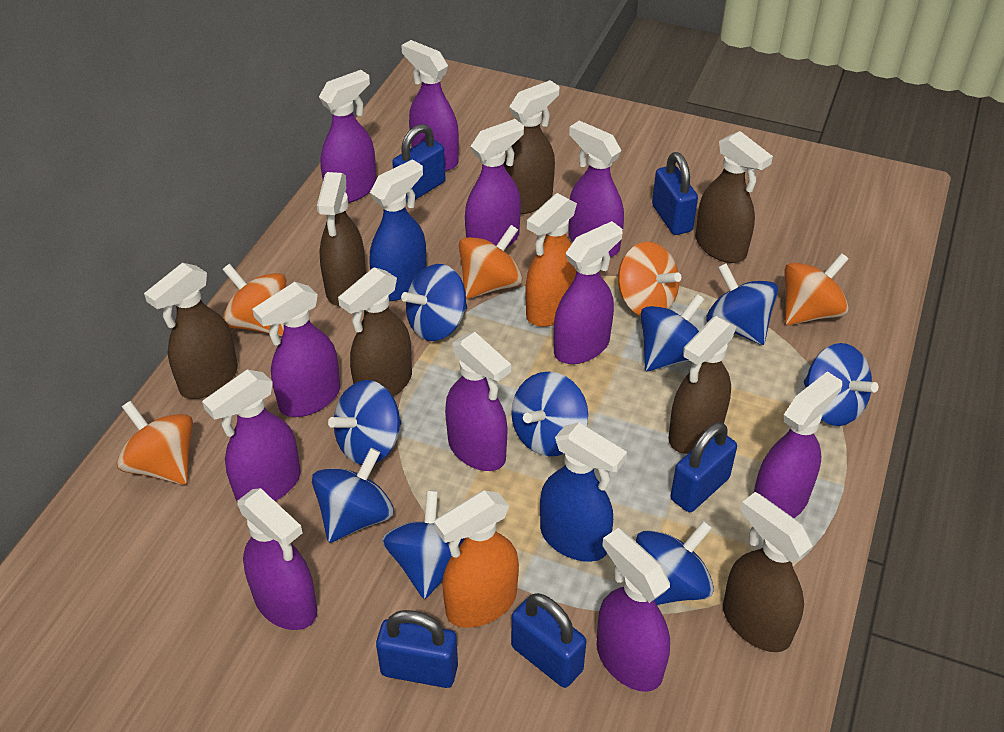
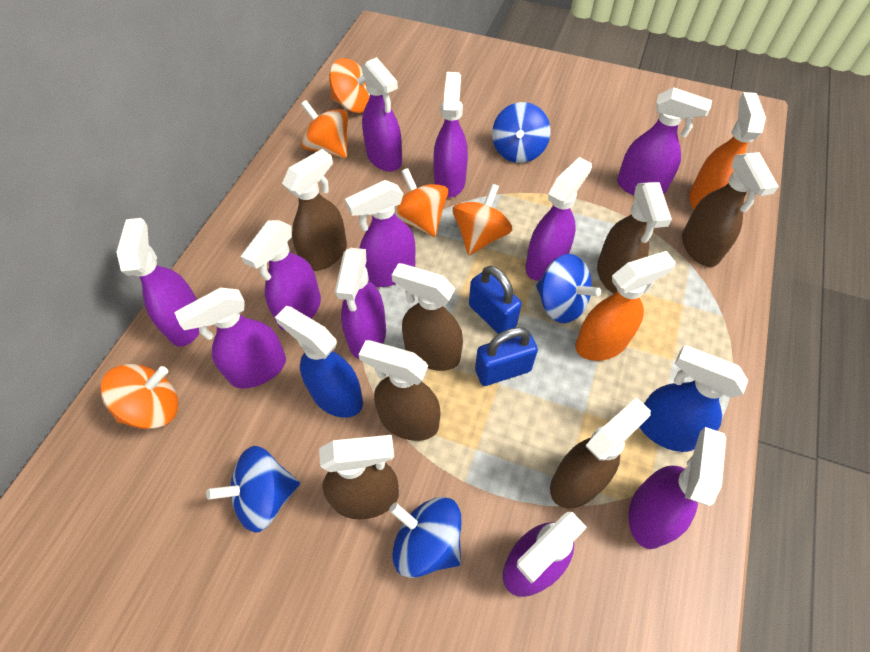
blue padlock: 5 -> 2
blue spinning top: 9 -> 4

